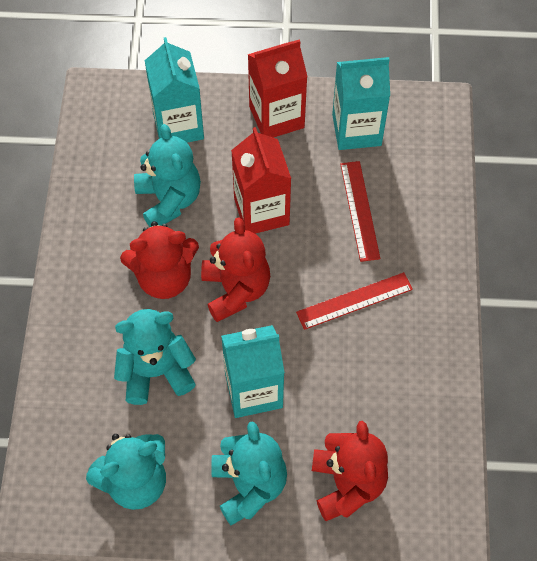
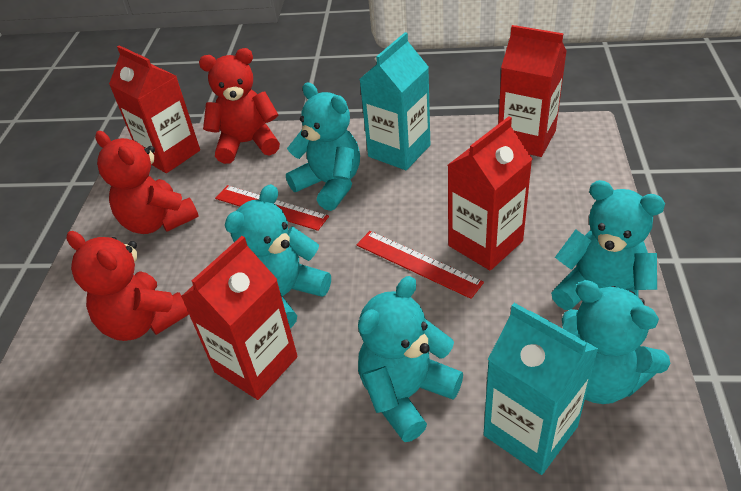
red carton: 2 -> 4
turquoise carton: 3 -> 2
turquoise teddy bear: 4 -> 5

